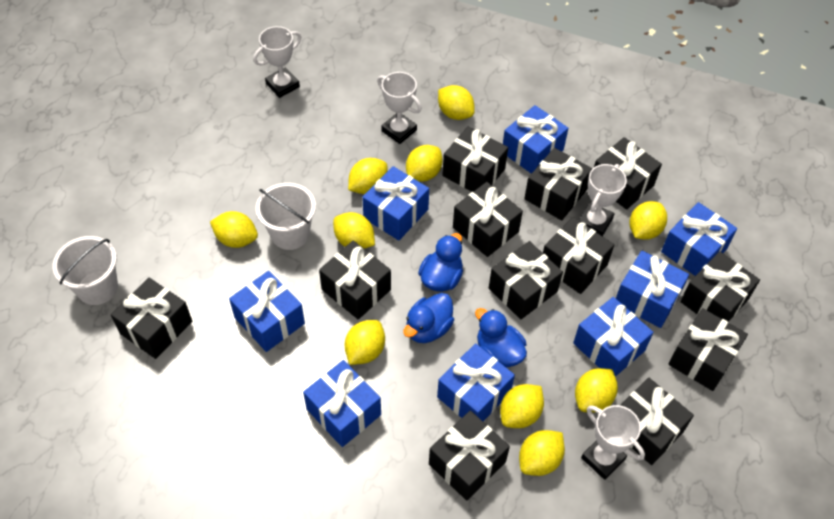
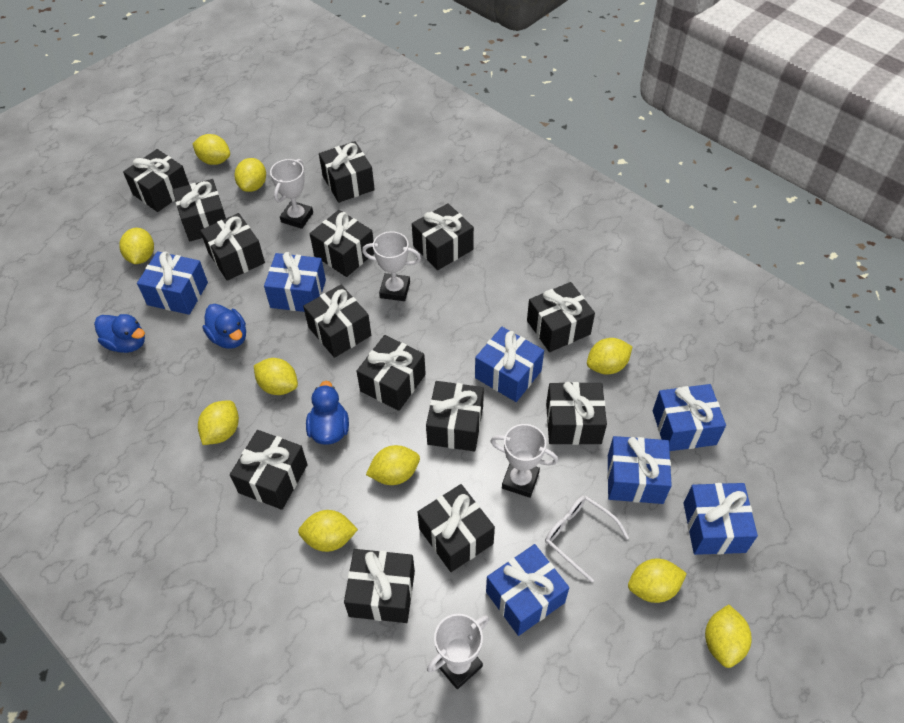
black gift: 12 -> 14
blue gift: 8 -> 7
white bucket: 2 -> 0
white glasses: 0 -> 1

